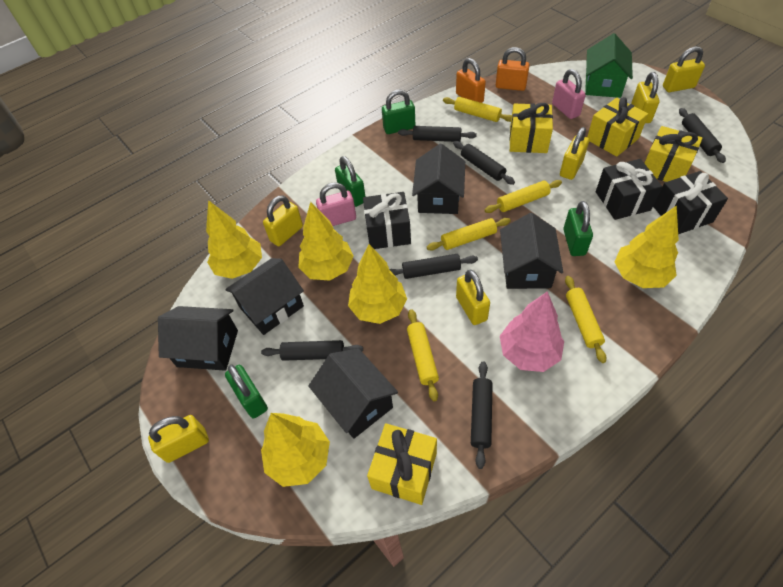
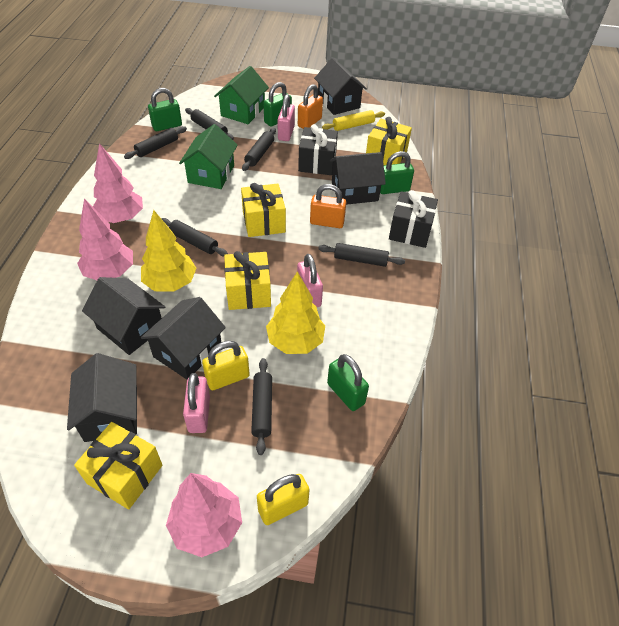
black gift: 3 -> 2
green house: 1 -> 2
pink padlock: 2 -> 3
pink tree: 1 -> 3
yellow padlock: 6 -> 2
yellow rolling pin: 5 -> 1
yellow tree: 5 -> 2

